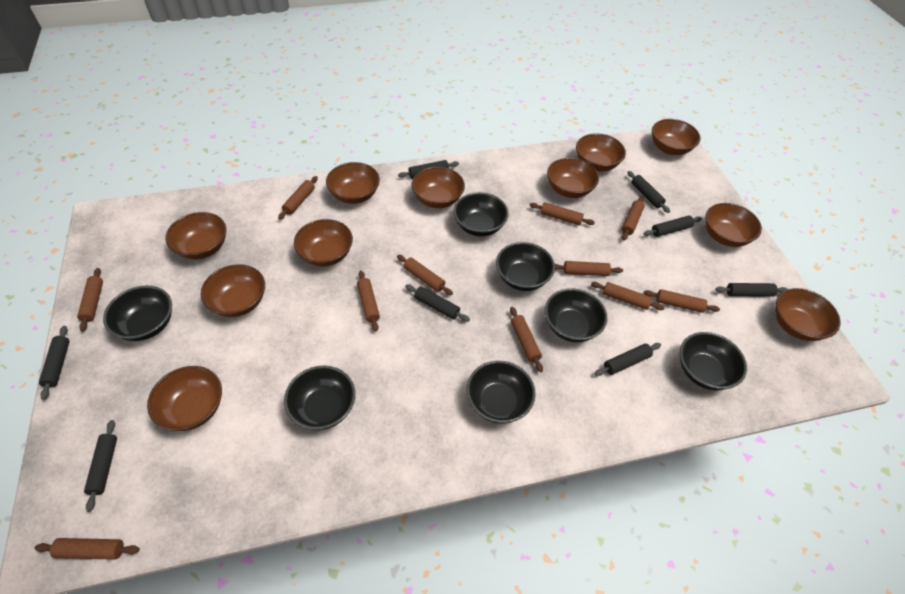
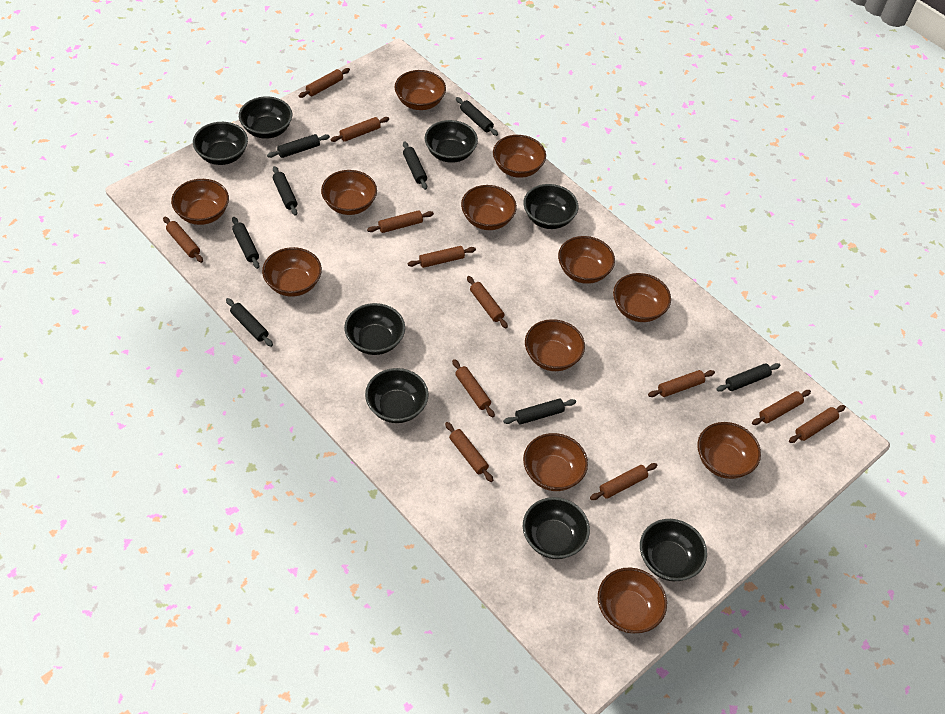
black bowl: 7 -> 8
brown bowl: 11 -> 12
brown rolling pin: 11 -> 12

